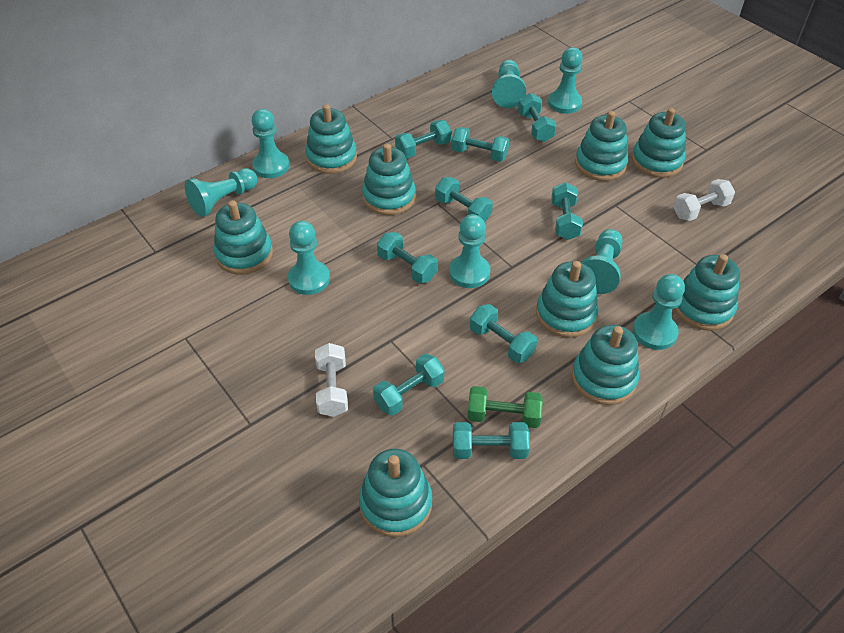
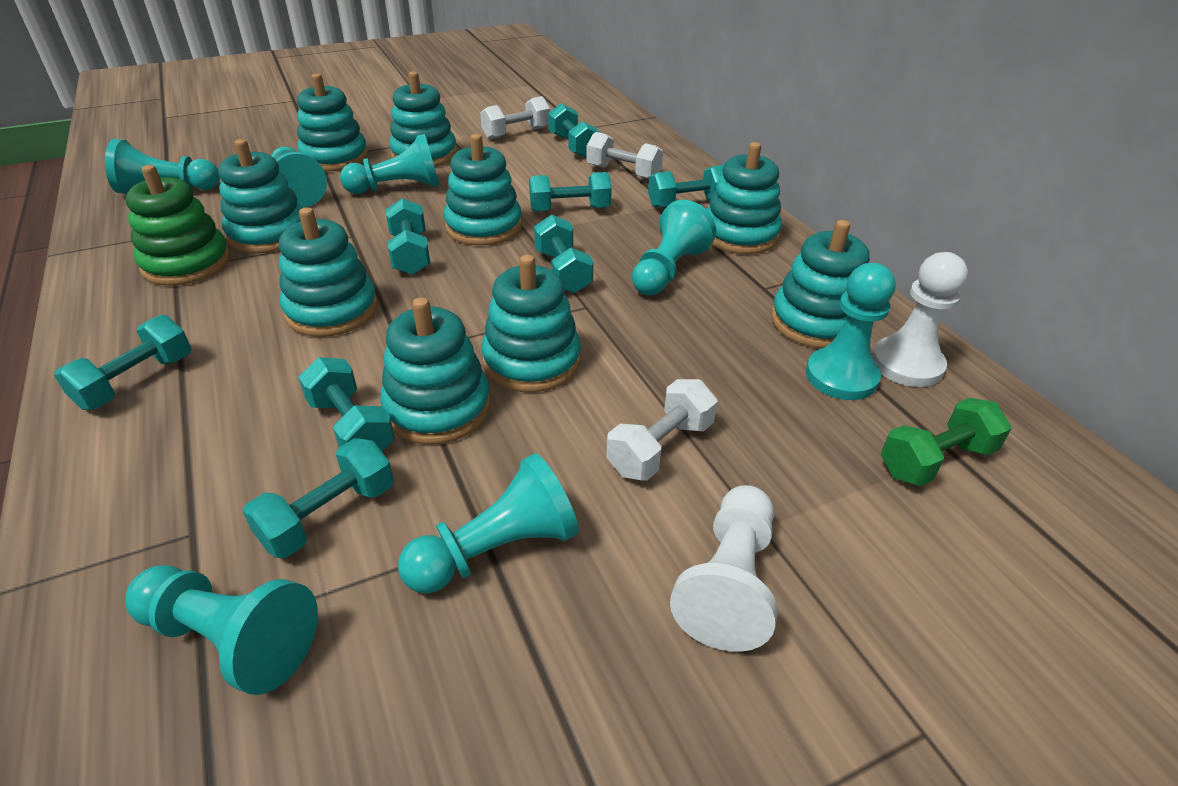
green stacking toy: 0 -> 1
turquoise dumbbell: 9 -> 8
turquoise pawn: 8 -> 7
white dumbbell: 2 -> 3
white pawn: 0 -> 2

